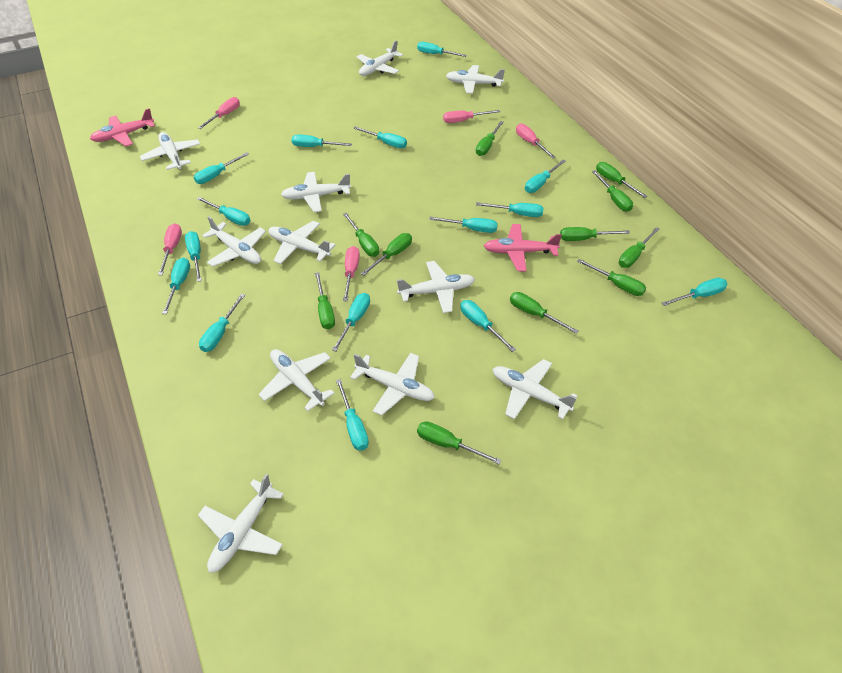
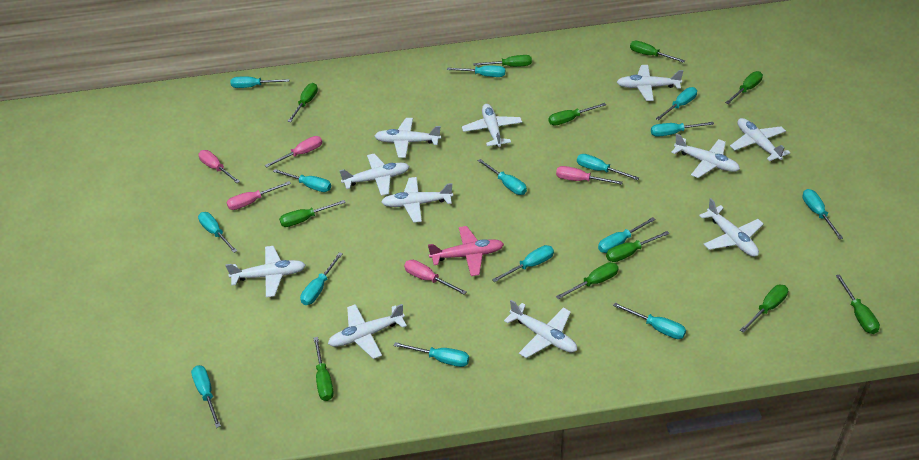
pink plane: 2 -> 1

